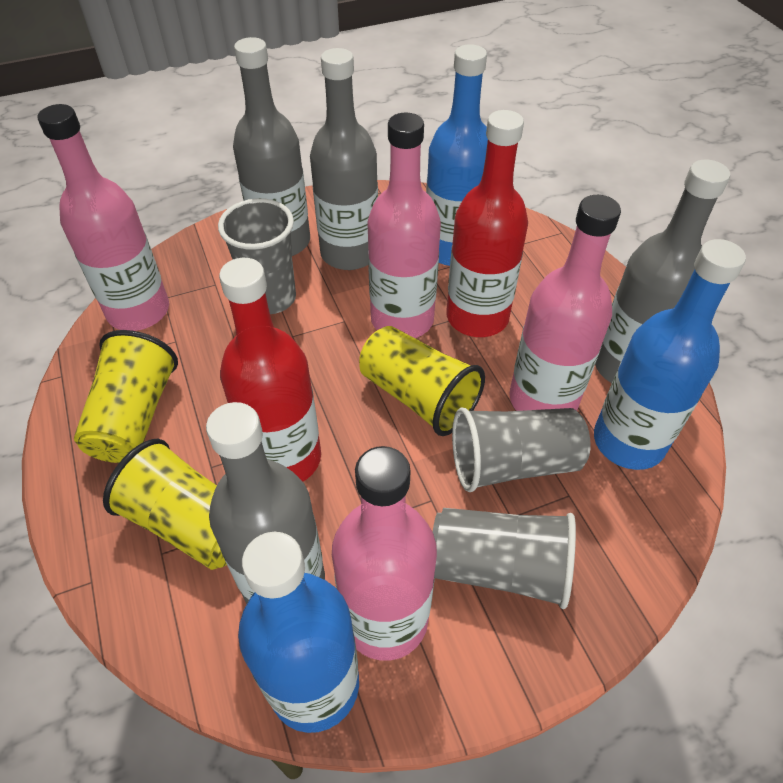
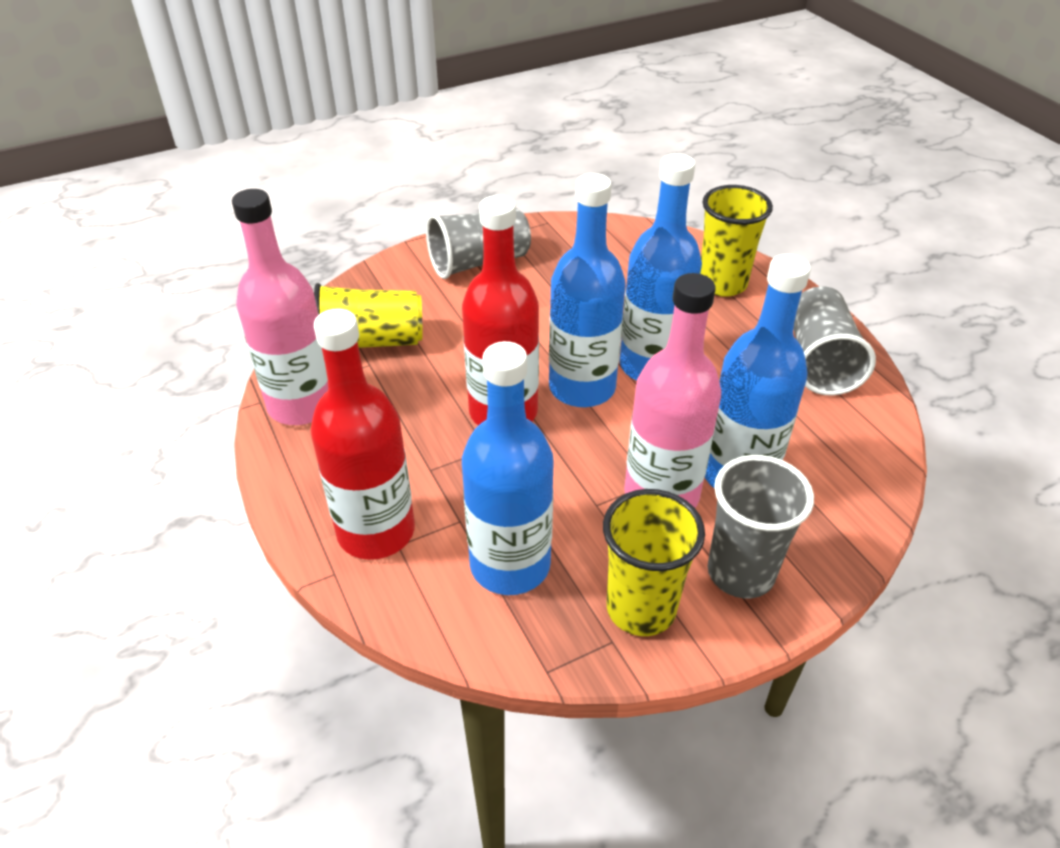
blue bottle: 3 -> 4
grey bottle: 4 -> 0
pink bottle: 4 -> 2

